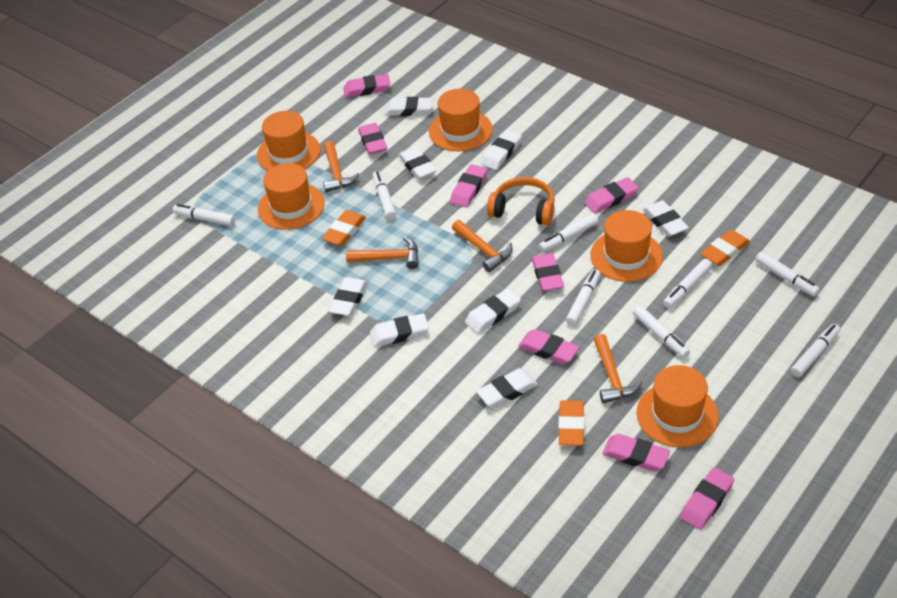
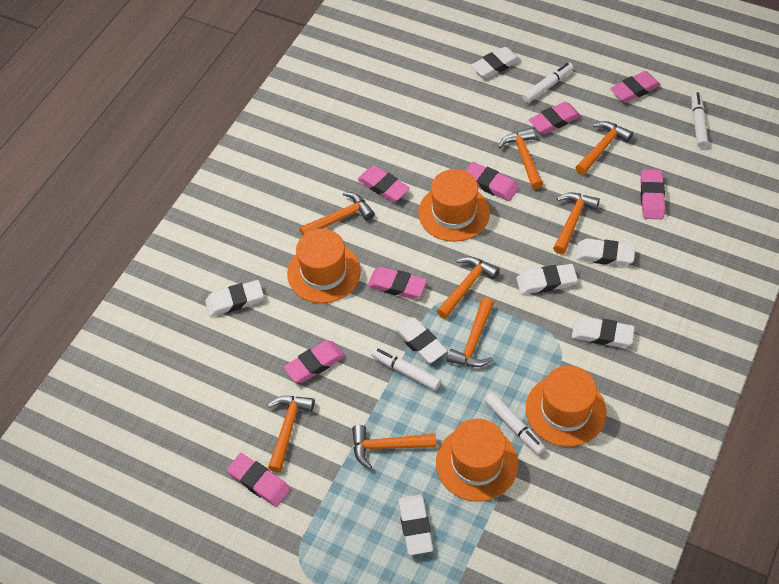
orange eraser: 3 -> 0
orange hammer: 4 -> 8
orange hat: 5 -> 4
orange headphones: 1 -> 0
white eraser: 8 -> 7
white marker: 8 -> 4

